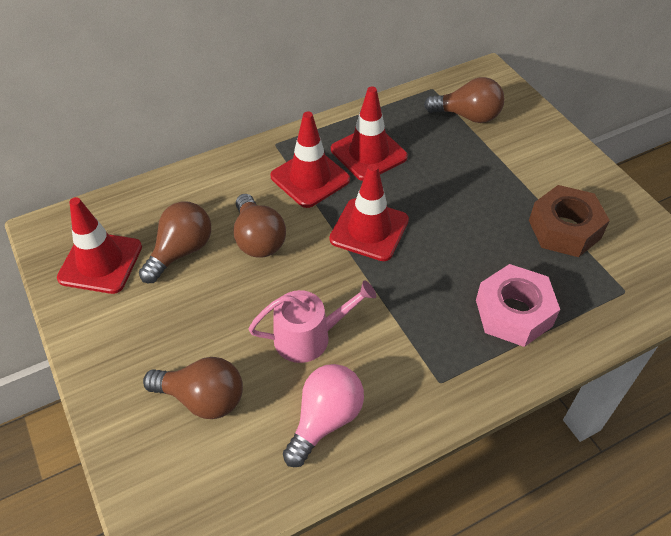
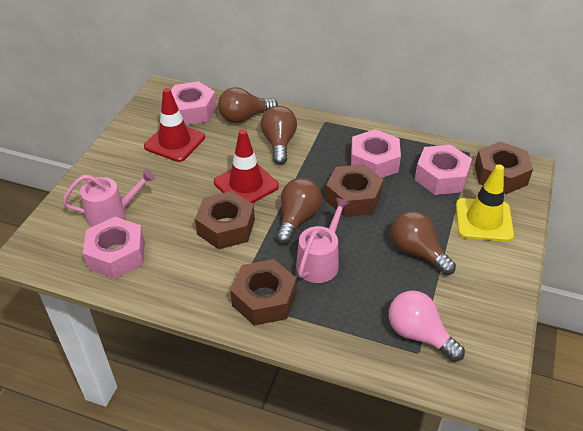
brown nut: 1 -> 4
pink nut: 1 -> 4
pink watering can: 1 -> 2
red traffic cone: 4 -> 2
yellow traffic cone: 0 -> 1

